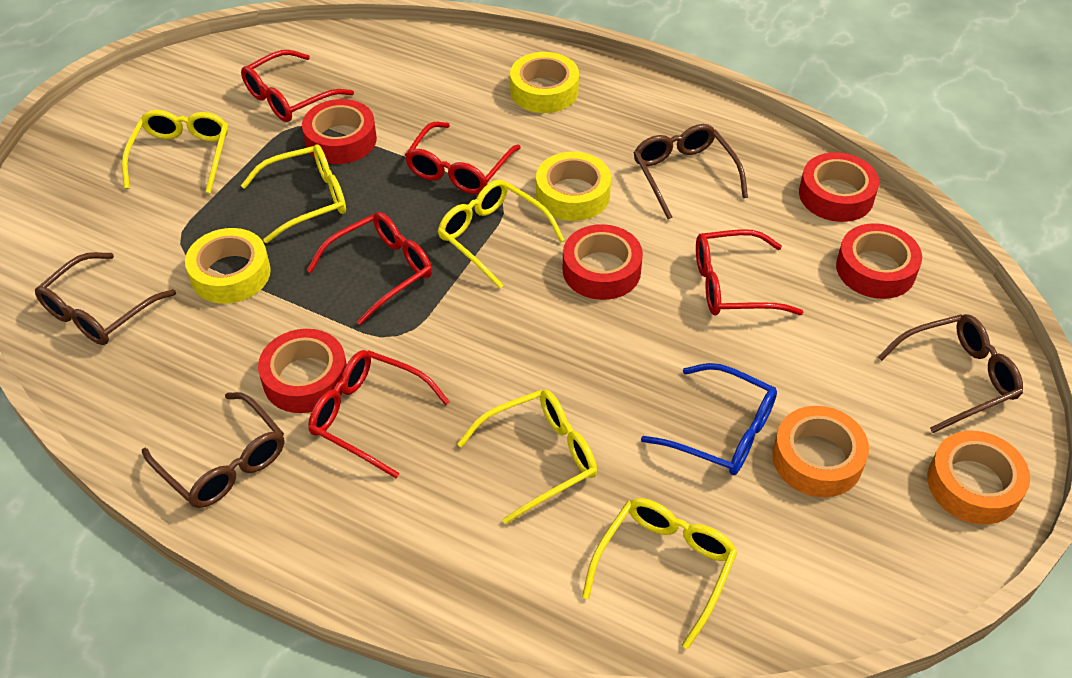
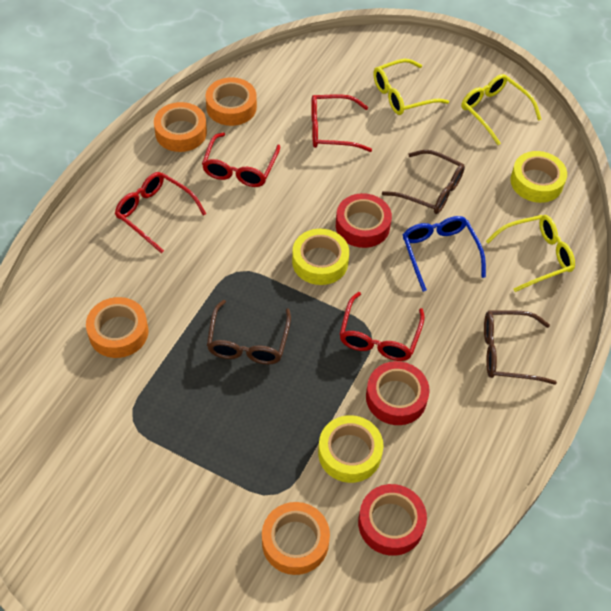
brown glasses: 4 -> 3
orange tape: 2 -> 4
red glasses: 5 -> 4
red tape: 5 -> 3
yellow glasses: 5 -> 3

